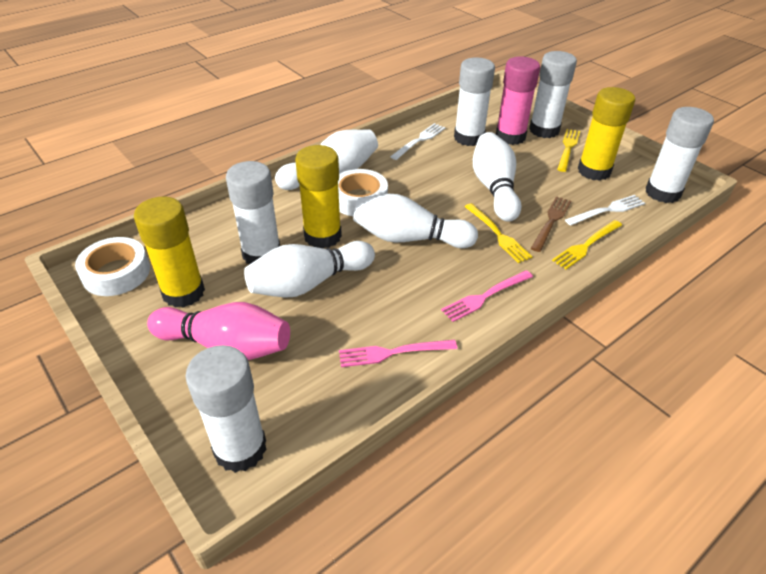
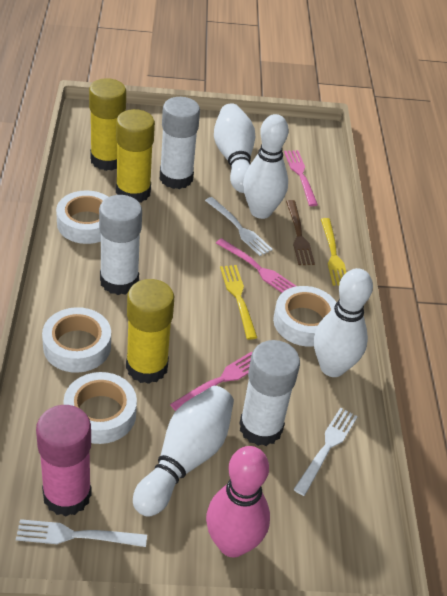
pink fork: 2 -> 3
white fork: 2 -> 3
white glue stick: 5 -> 3
white tape: 2 -> 4
yellow fork: 3 -> 2

